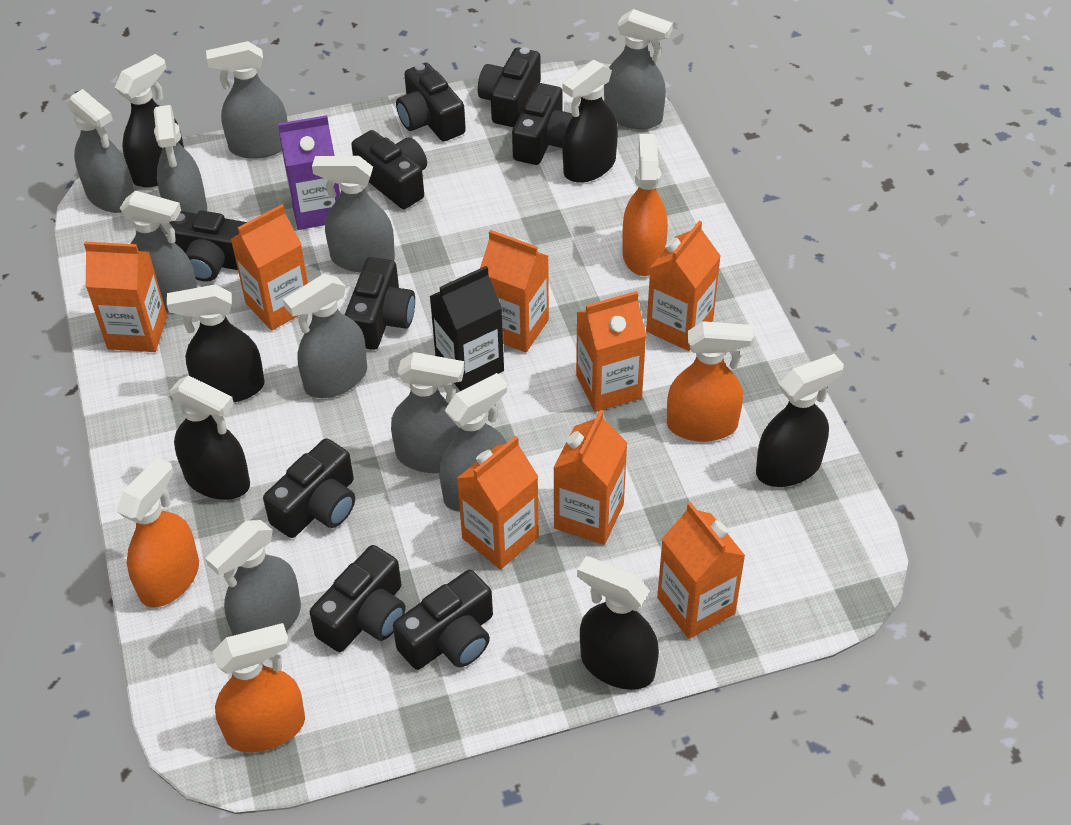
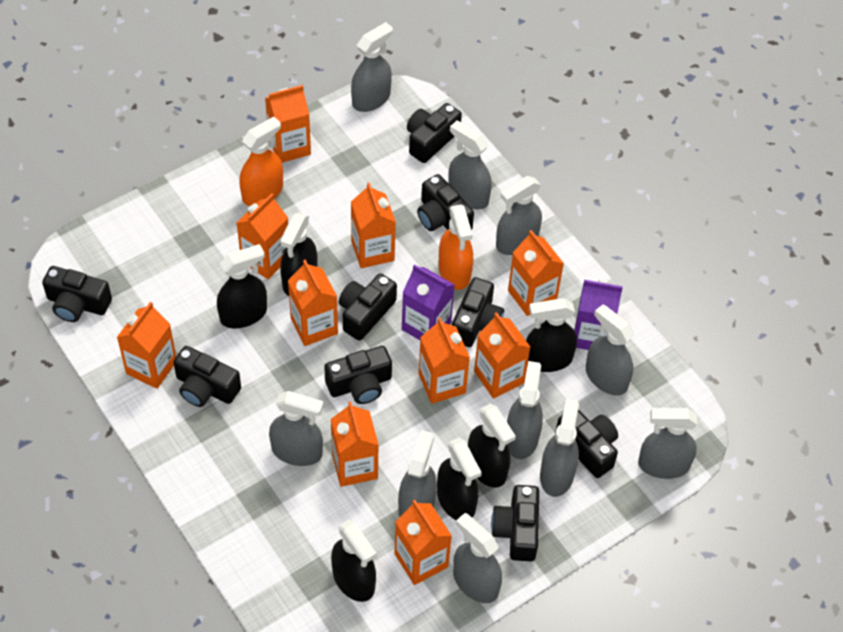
black carton: 1 -> 0
orange carton: 8 -> 10
orange spray bottle: 4 -> 2
purple carton: 1 -> 2

